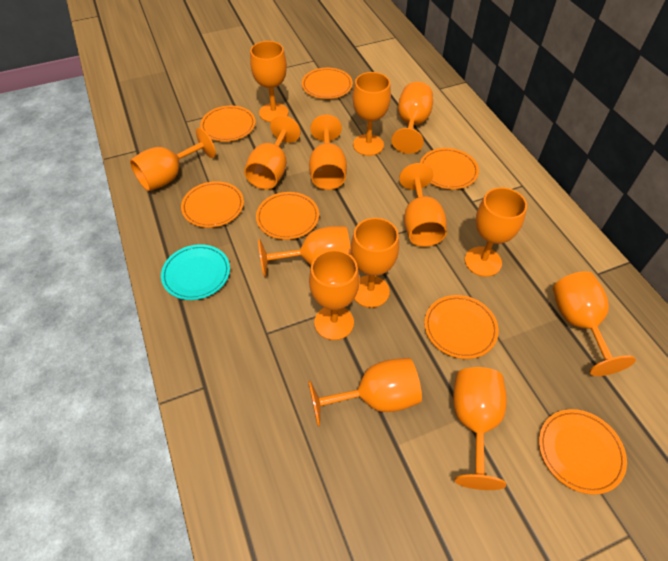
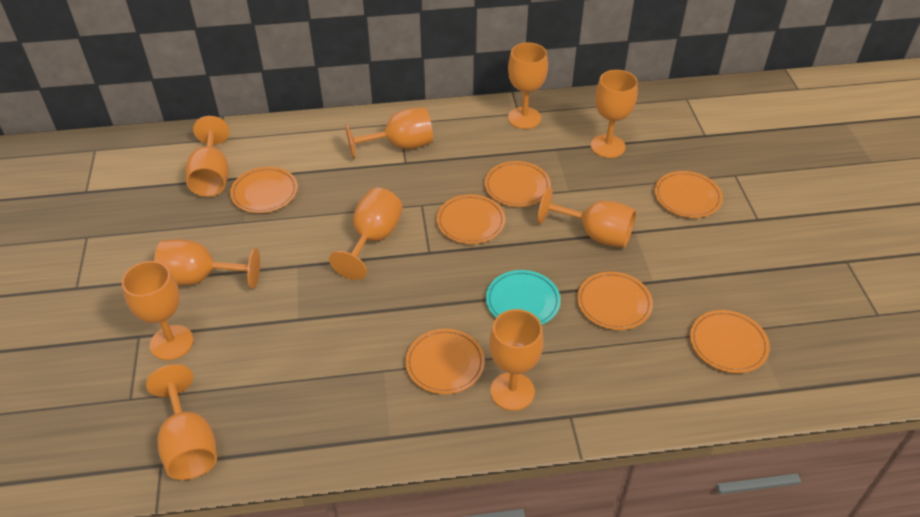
orange goblet: 14 -> 10

